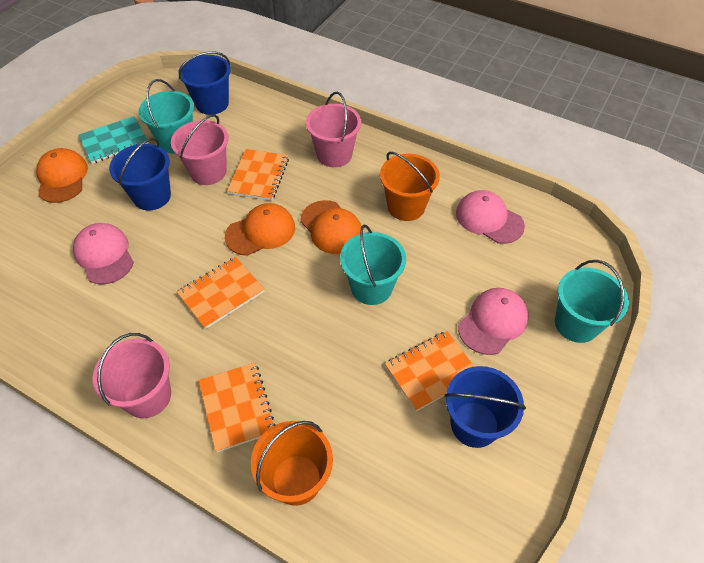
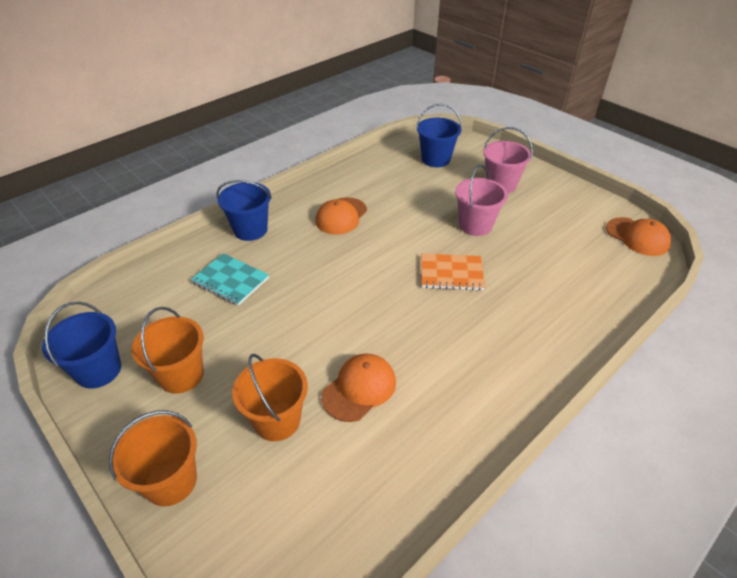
orange bucket: 2 -> 3
orange notebook: 4 -> 1
pink bucket: 3 -> 2
pink cap: 3 -> 0
turquoise bucket: 3 -> 0

